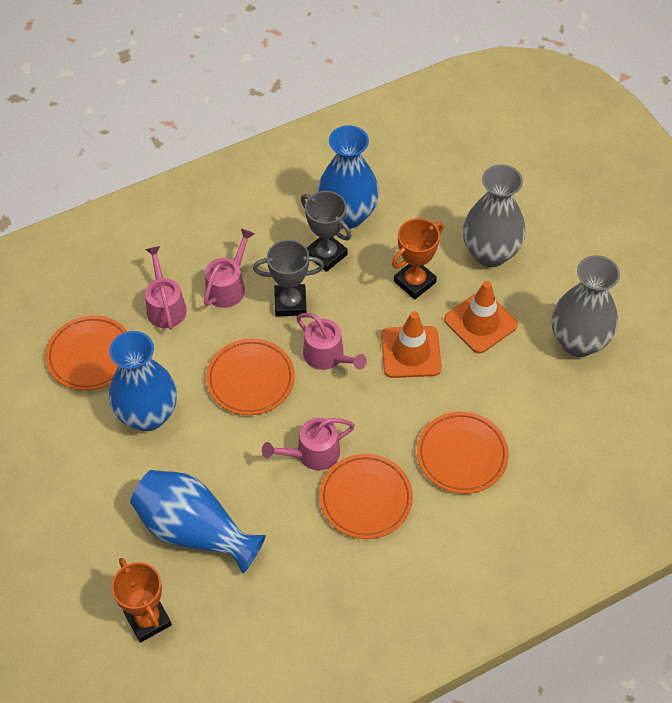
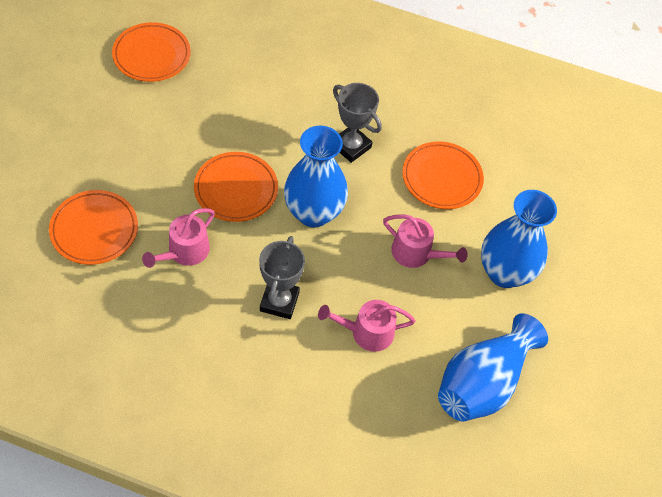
grey vase: 2 -> 0
orange traffic cone: 2 -> 0
orange trophy: 2 -> 0
pink watering can: 4 -> 3

